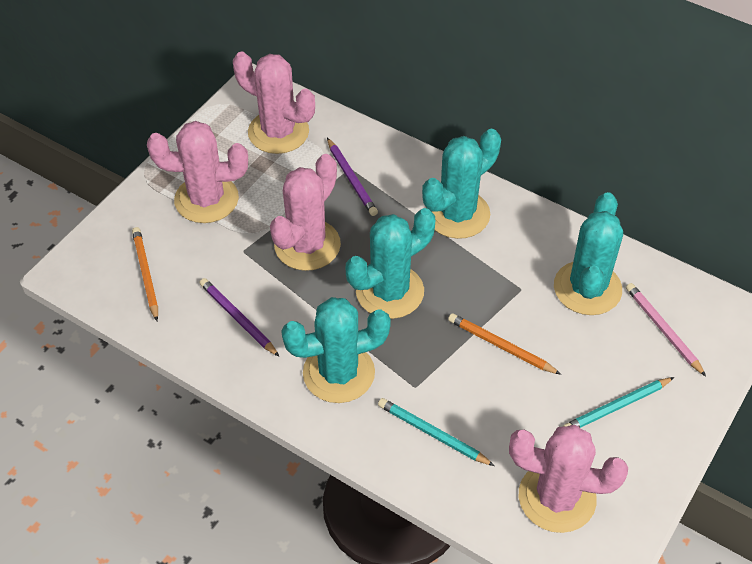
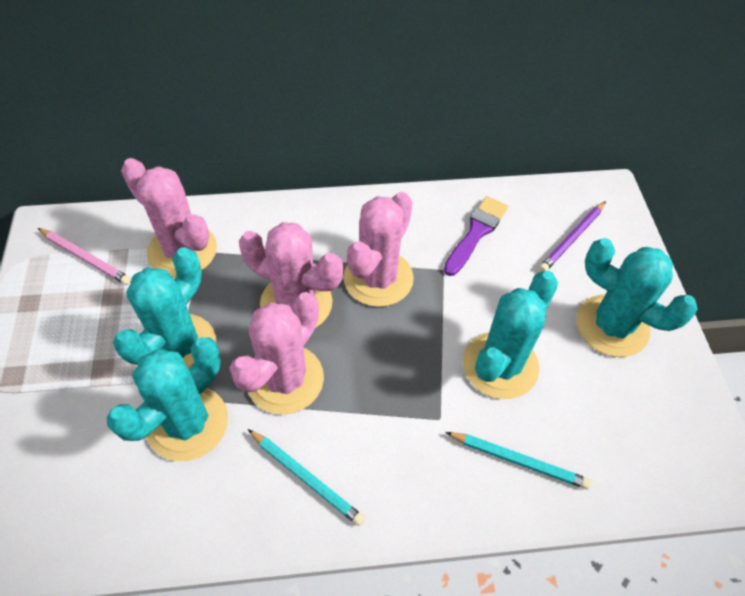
orange pencil: 2 -> 0
purple brush: 0 -> 1
purple pencil: 2 -> 1

